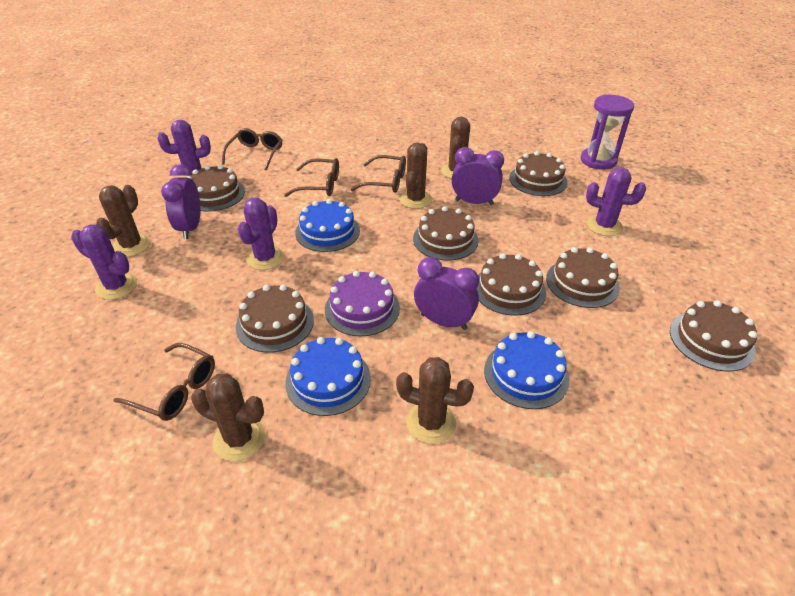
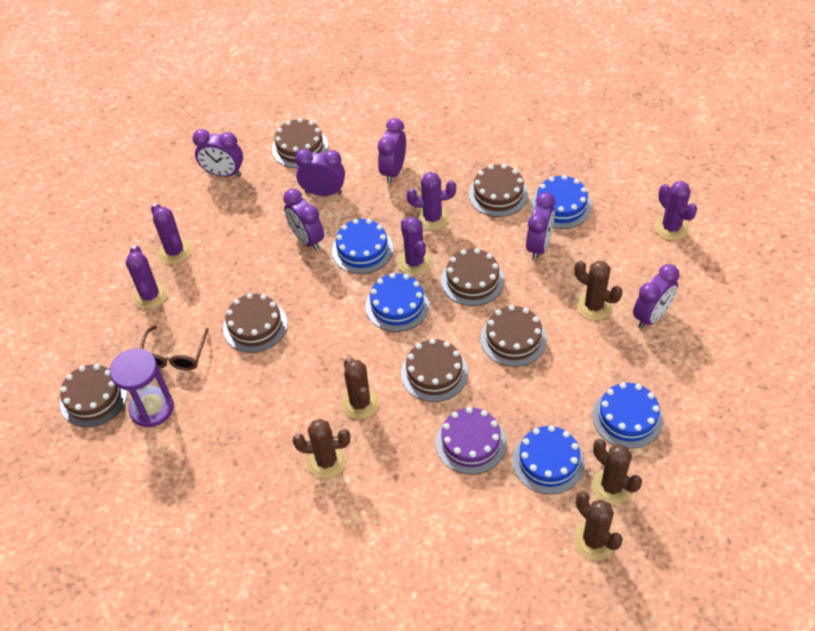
blue cake: 3 -> 5
brown glasses: 4 -> 1
purple cactus: 4 -> 5
purple clock: 3 -> 6

